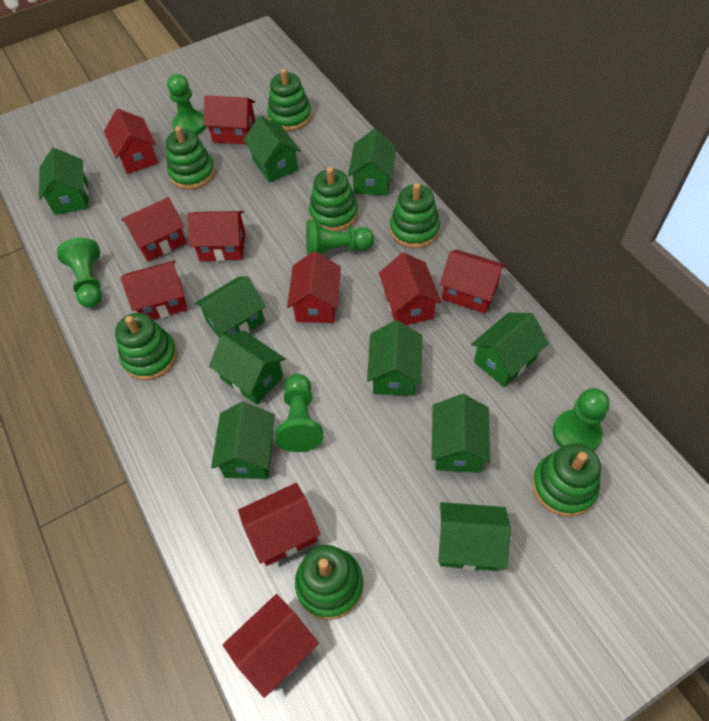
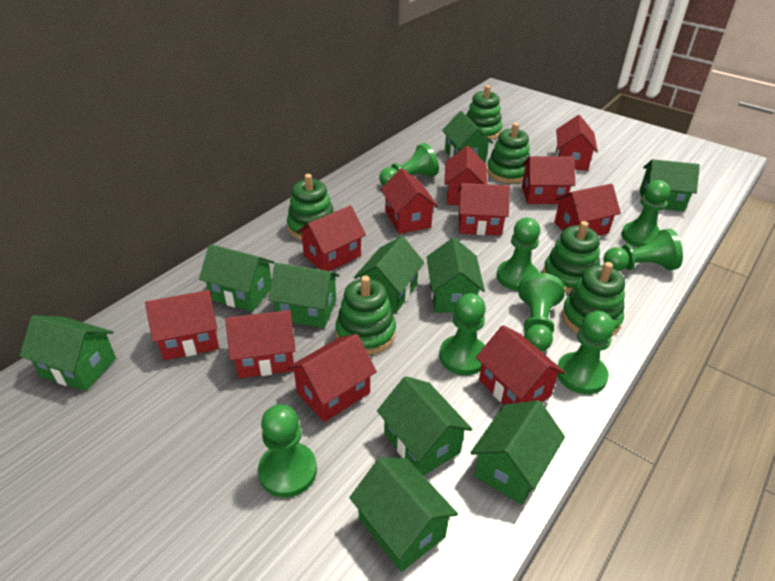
green pawn: 5 -> 8
green stacking toy: 7 -> 6
red house: 10 -> 11

